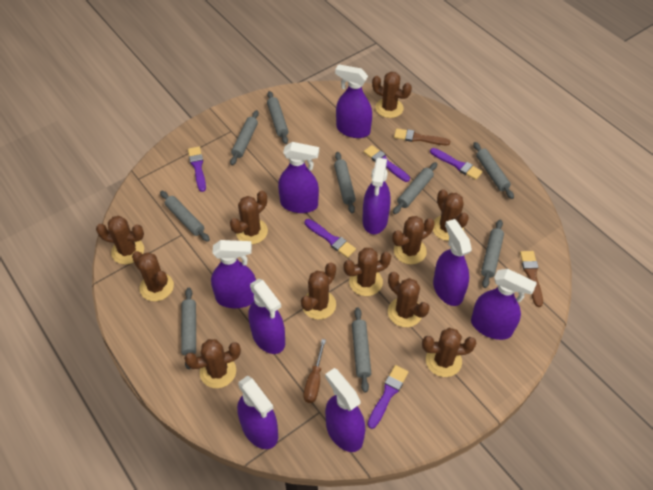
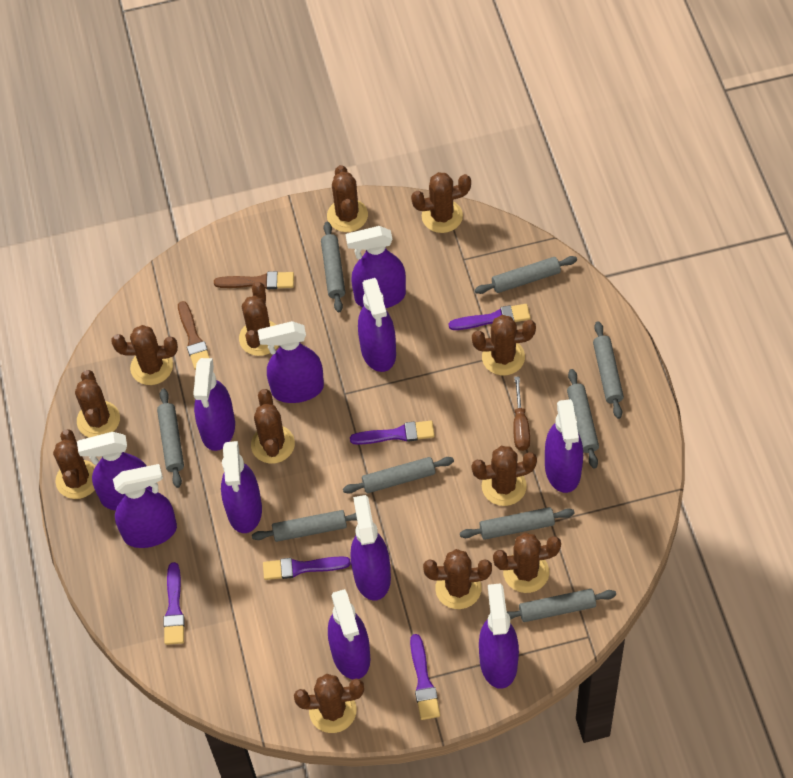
brown cactus: 11 -> 12
purple spray bottle: 9 -> 11

